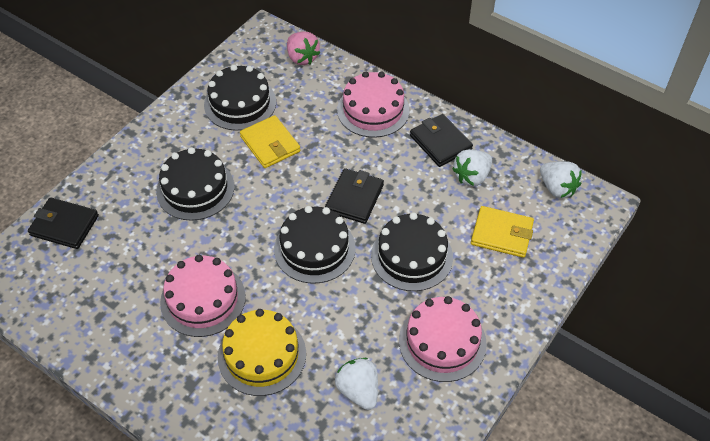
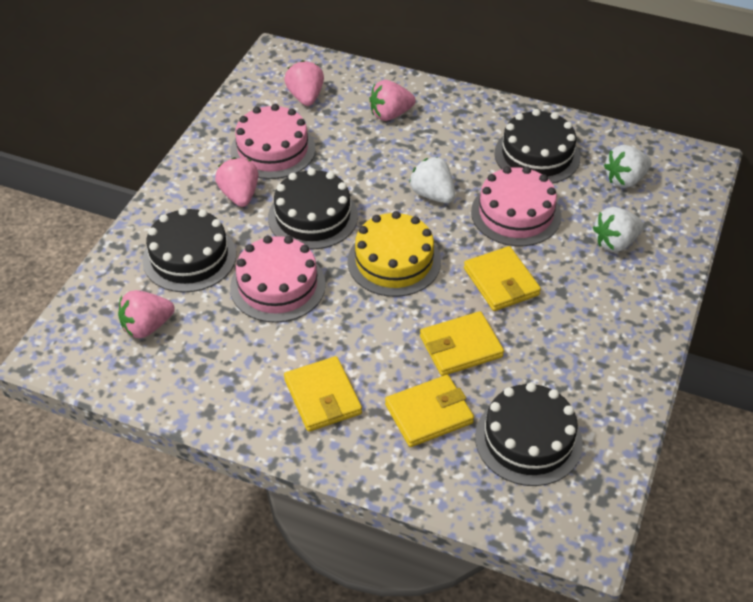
black wallet: 3 -> 0
pink strawberry: 1 -> 4
yellow wallet: 2 -> 4

